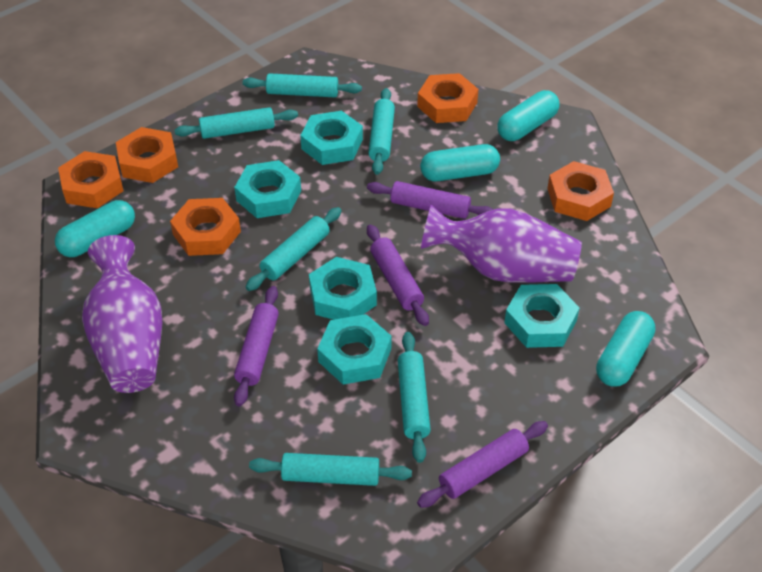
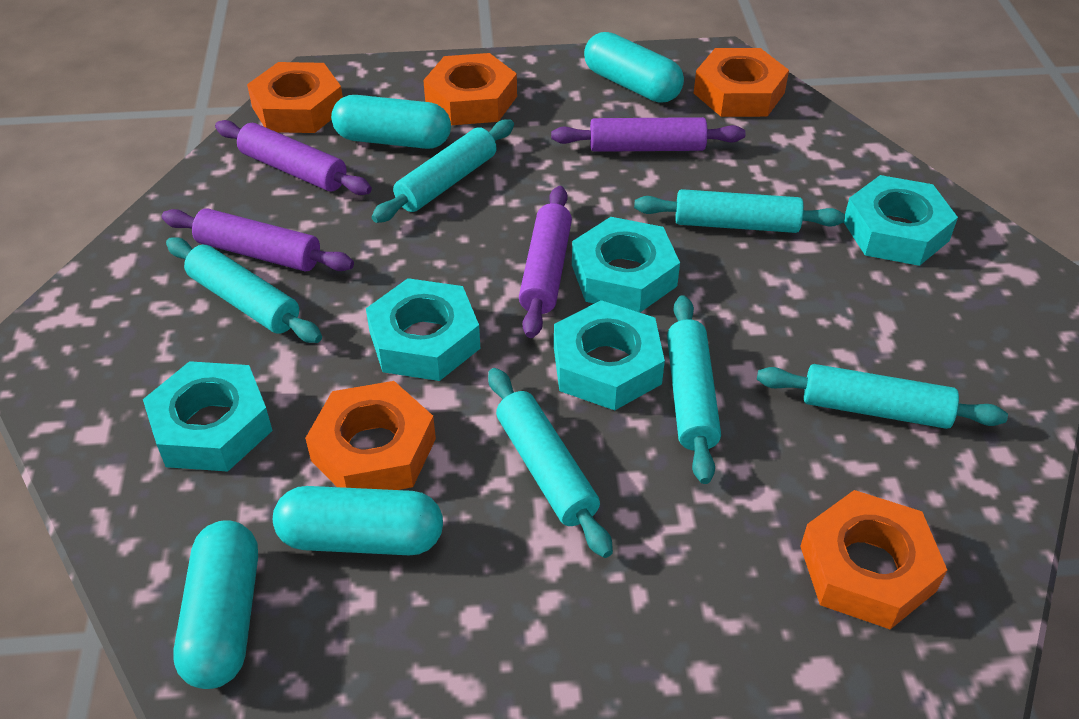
purple vase: 2 -> 0

